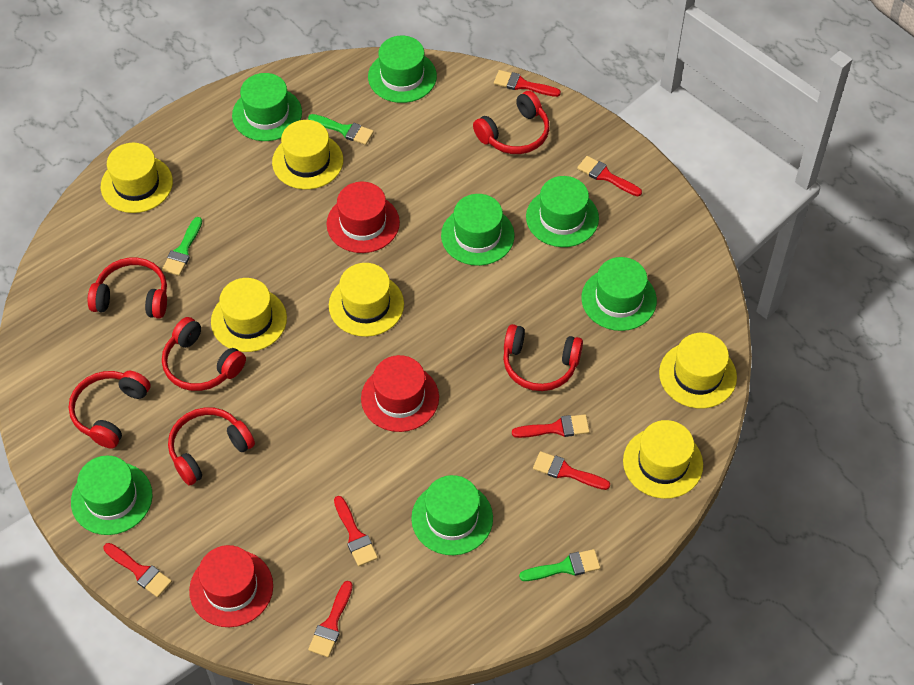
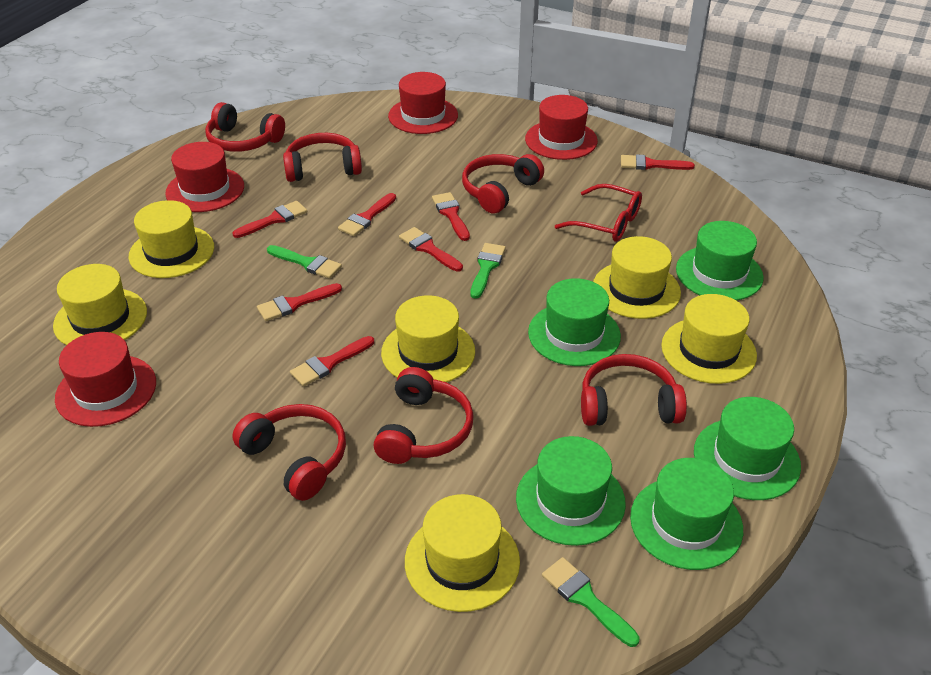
green hat: 7 -> 5
red glasses: 0 -> 1
red hat: 3 -> 4

